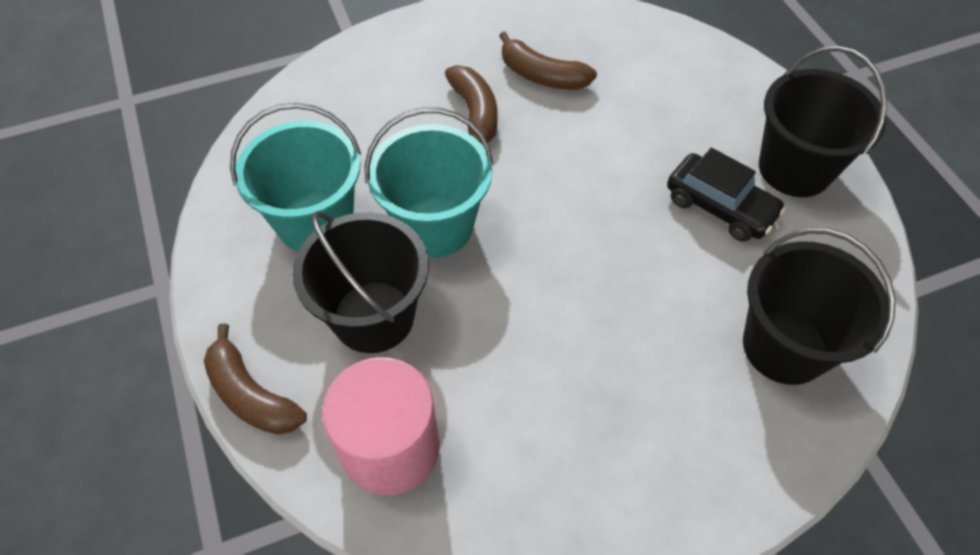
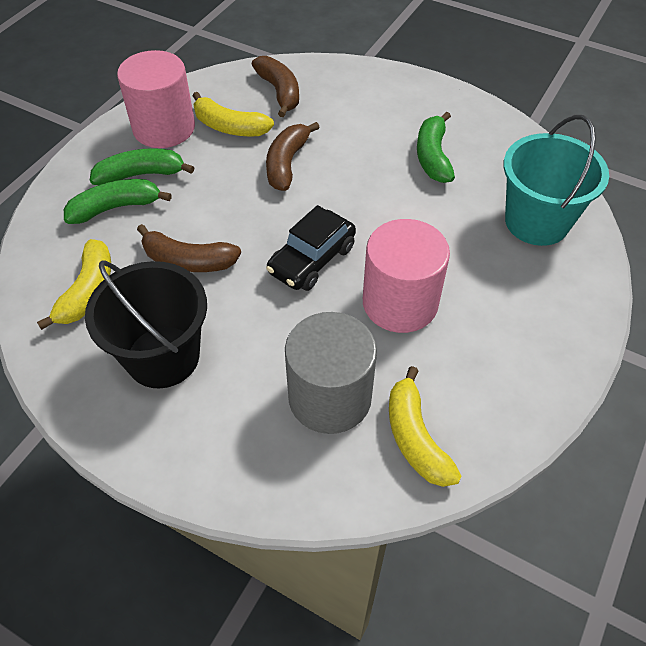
black bucket: 3 -> 1
green banana: 0 -> 3
grey cylinder: 0 -> 1
pink cylinder: 1 -> 2
turquoise bucket: 2 -> 1
yellow banana: 0 -> 3

